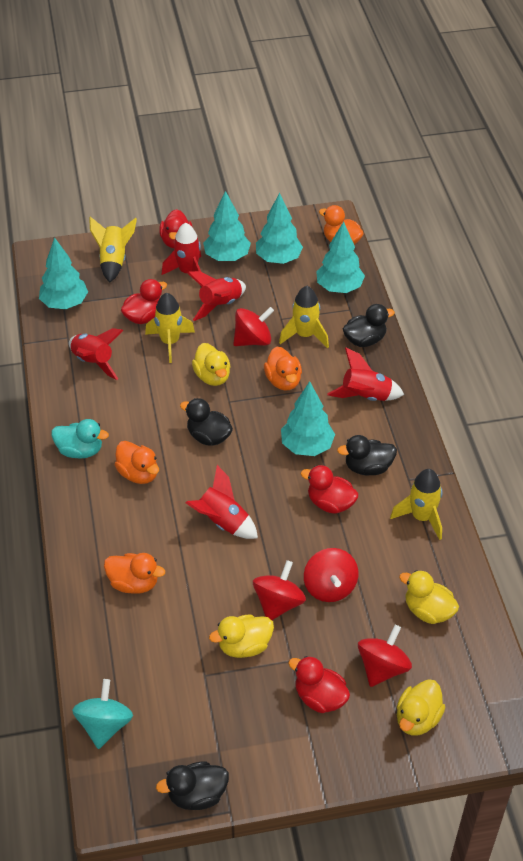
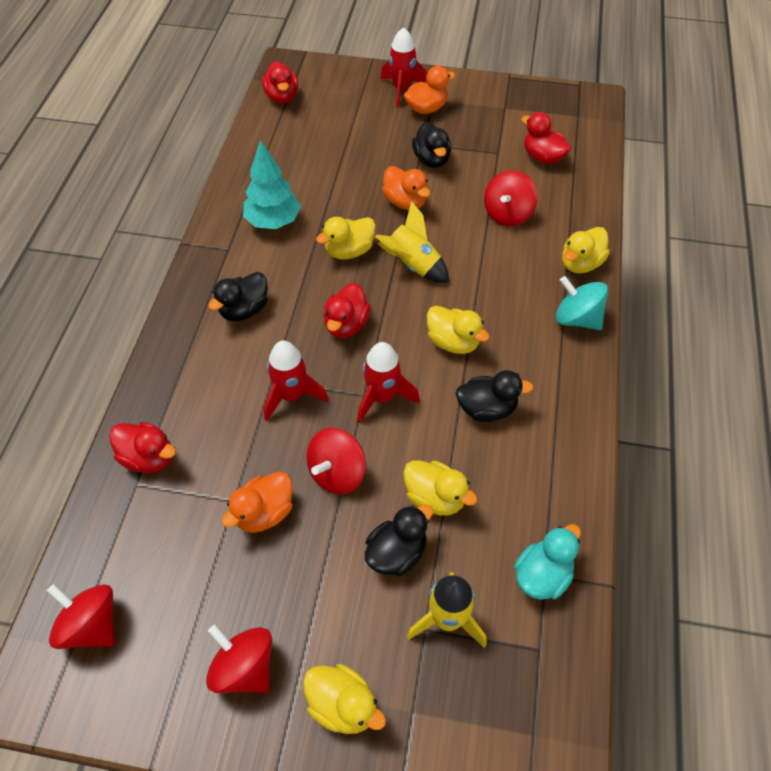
orange duck: 4 -> 3
red rocket: 5 -> 3
turquoise tree: 5 -> 1
yellow duck: 4 -> 5
yellow rocket: 4 -> 2

